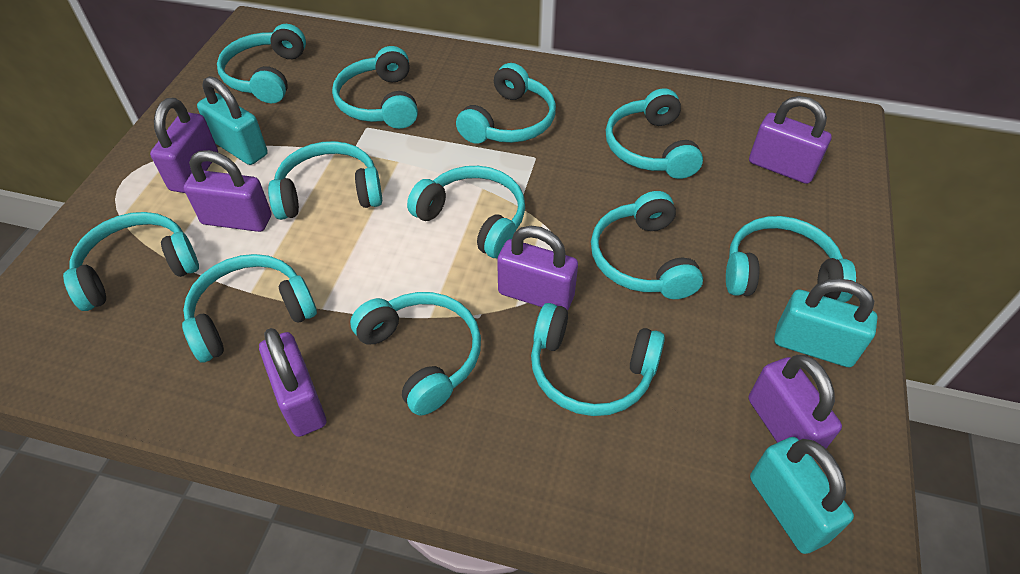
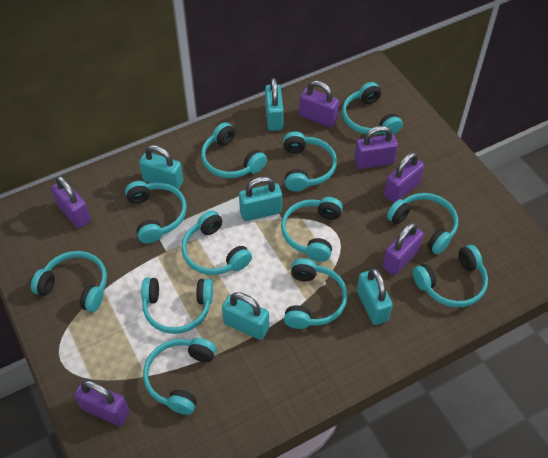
turquoise padlock: 3 -> 5

